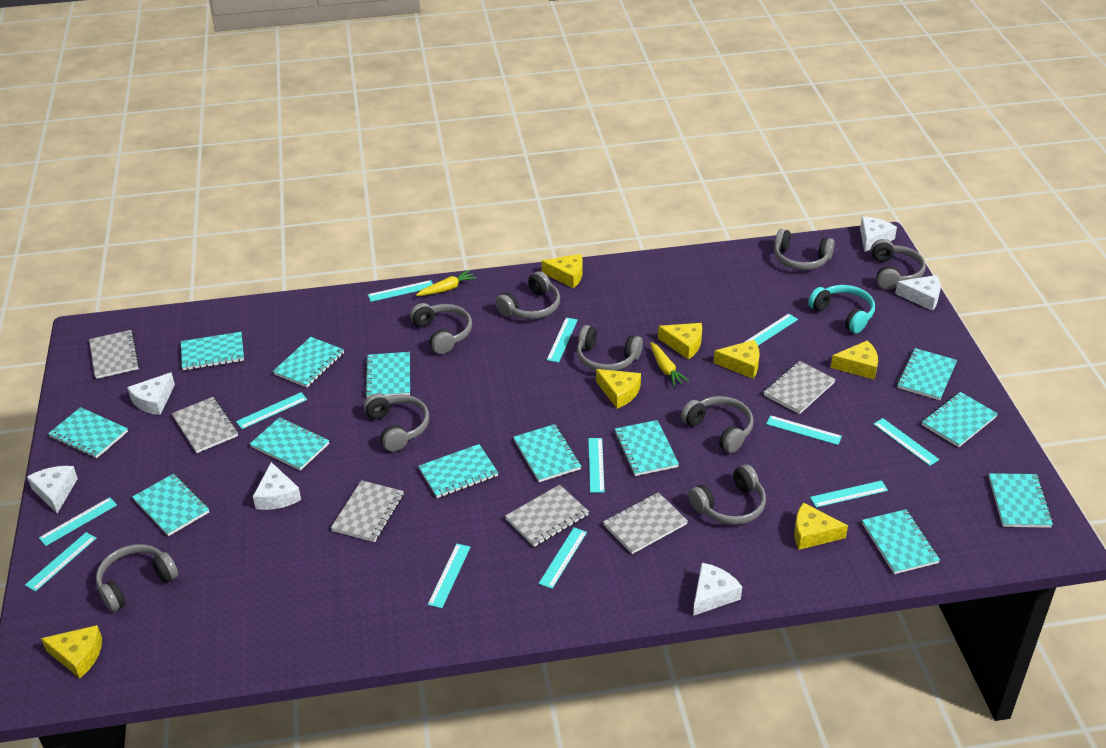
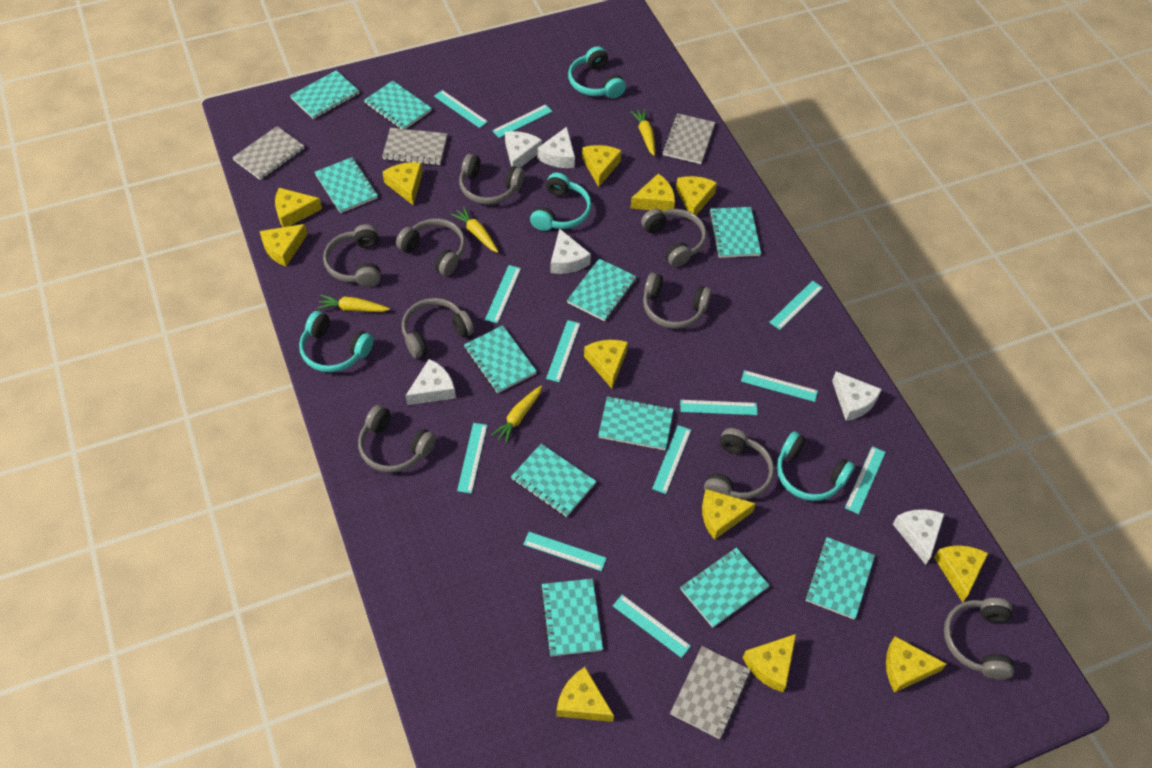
grey notebook: 6 -> 4
turquoise headphones: 1 -> 4
turquoise notebook: 13 -> 11
yellow carrot: 2 -> 4
yellow cheese: 7 -> 12

